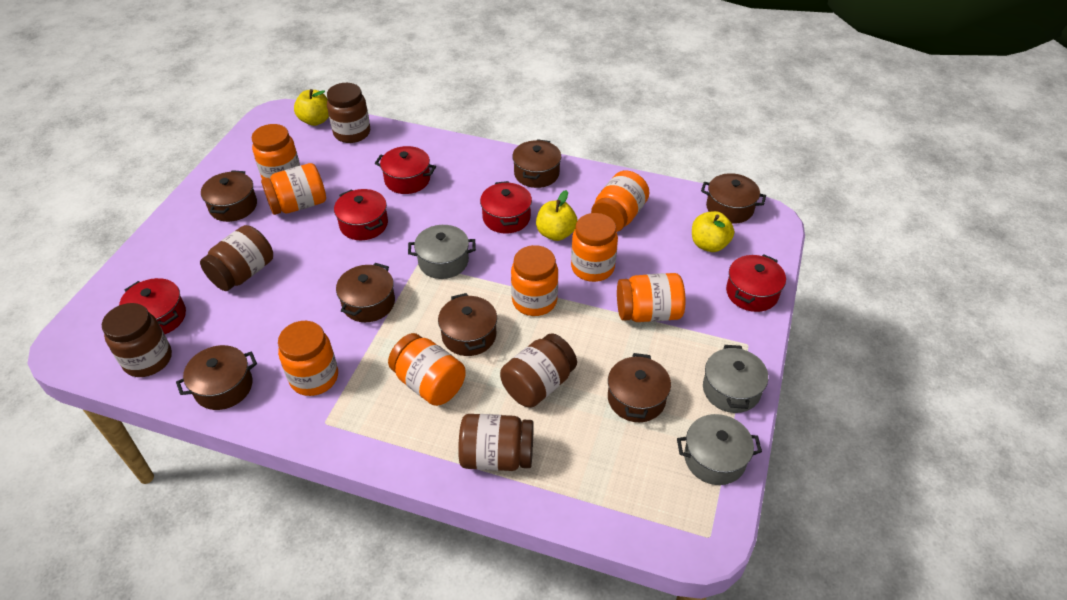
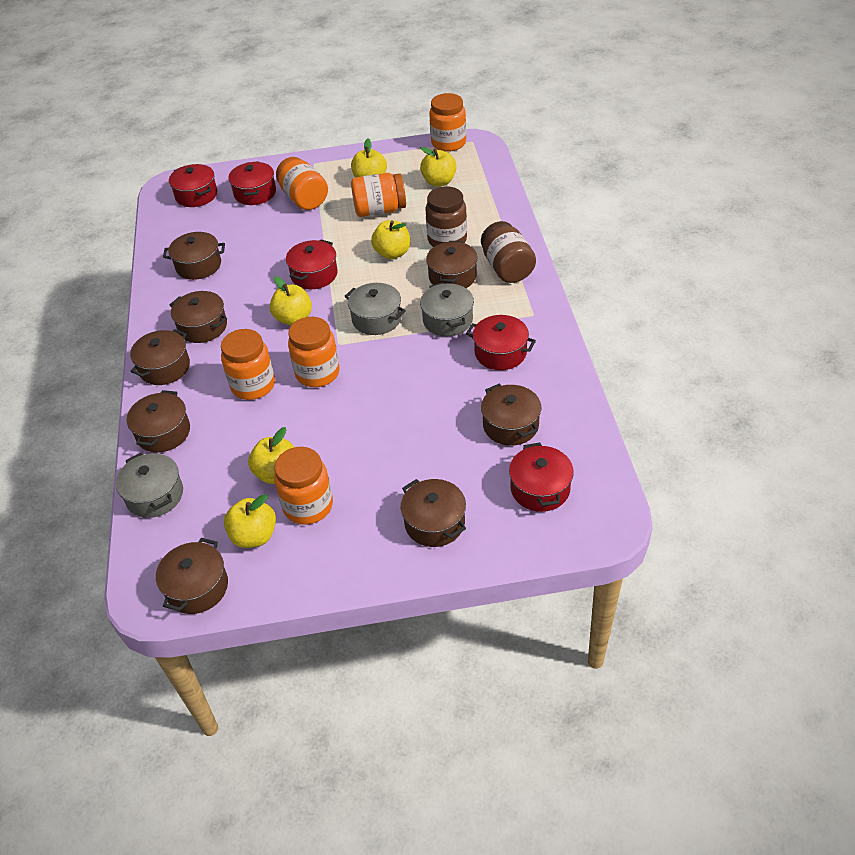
brown jar: 5 -> 2
brown pot: 7 -> 8
orange jar: 8 -> 6
yellow apple: 3 -> 6

